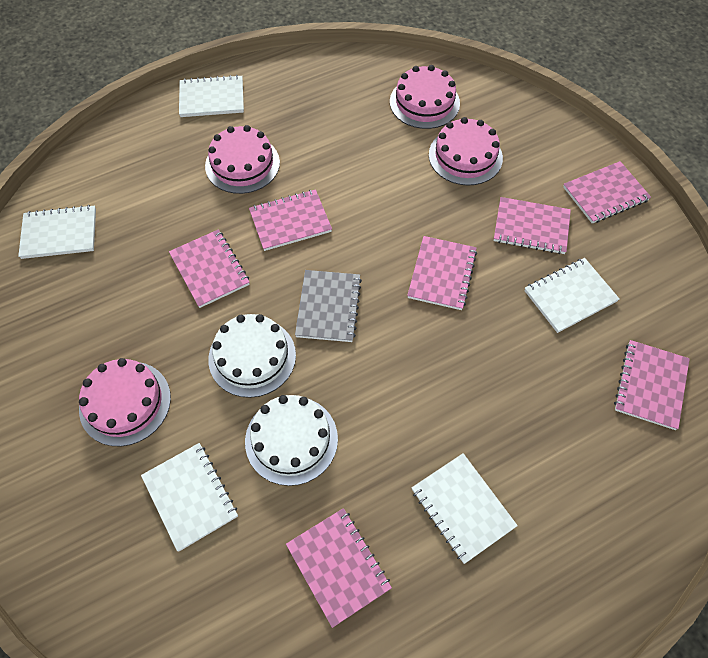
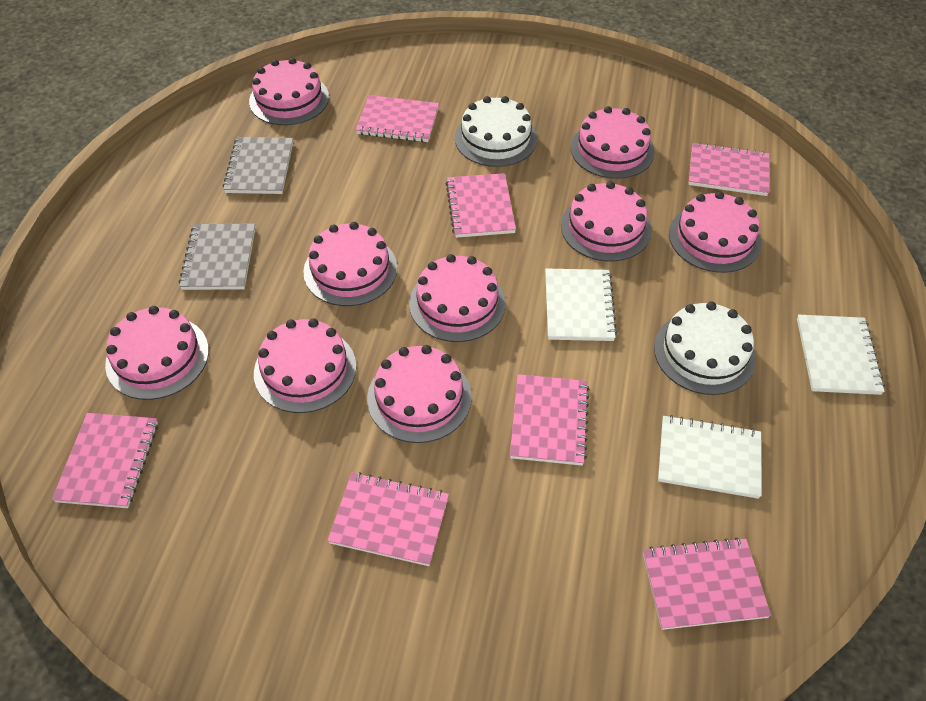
grey notebook: 1 -> 2
pink cake: 4 -> 9
white notebook: 5 -> 3

